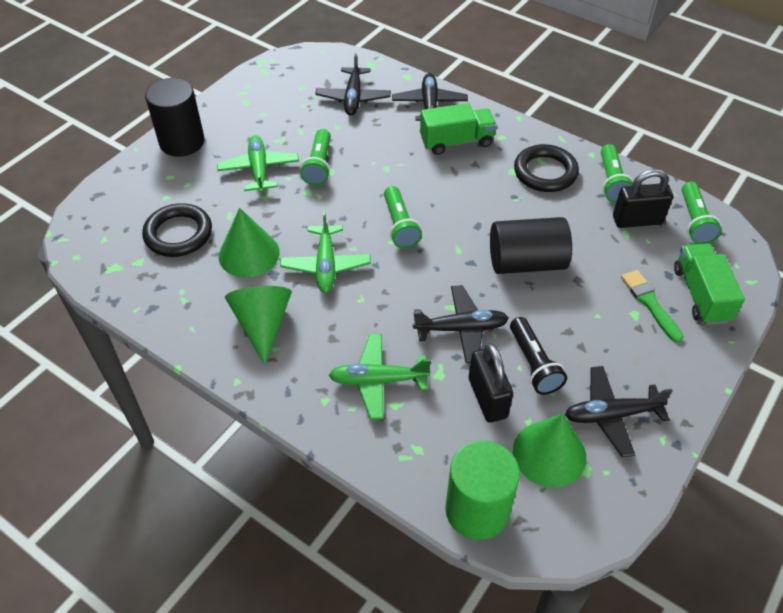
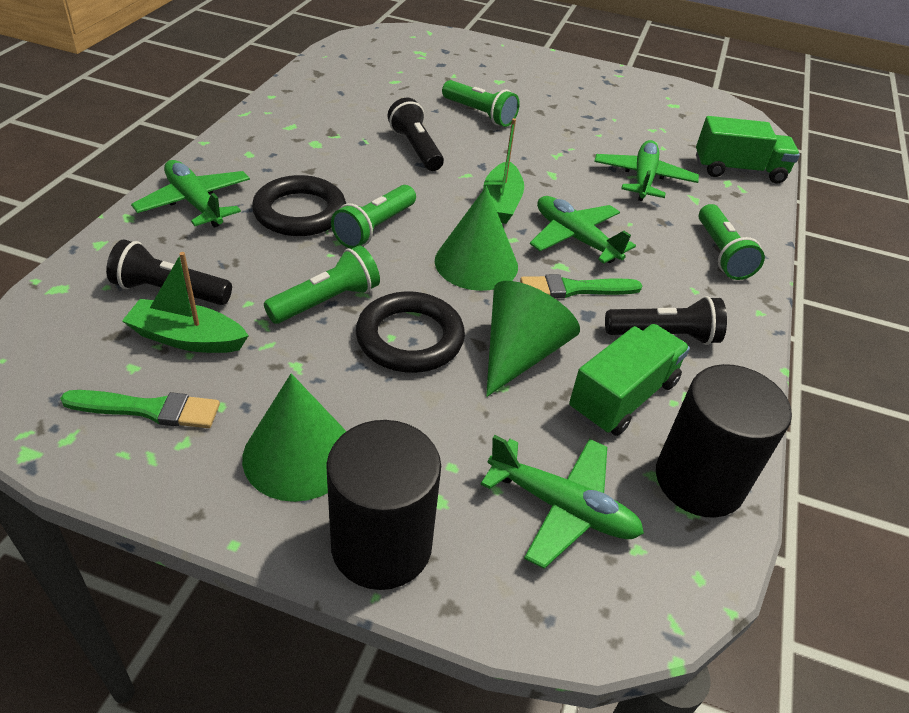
black flashlight: 1 -> 3
black padlock: 2 -> 0
black plane: 4 -> 0
green boat: 0 -> 2
green brush: 1 -> 2
green cylinder: 1 -> 0
green plane: 3 -> 4

